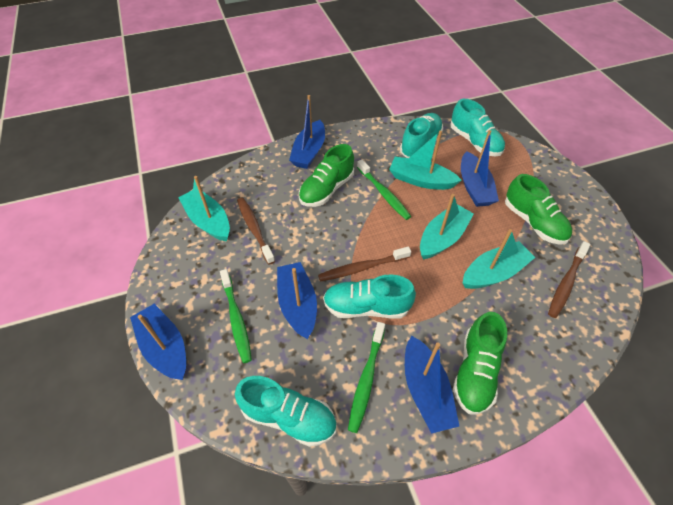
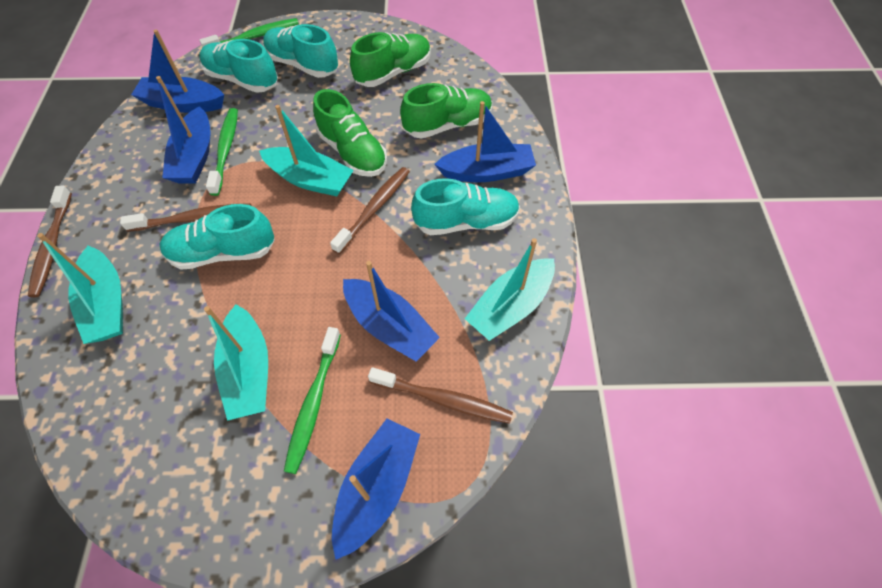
brown toothbrush: 3 -> 4

